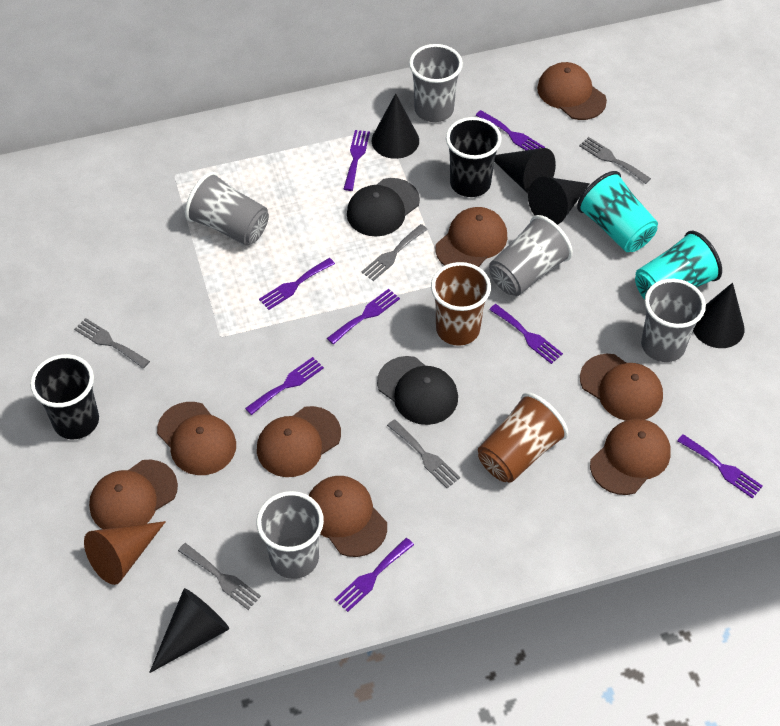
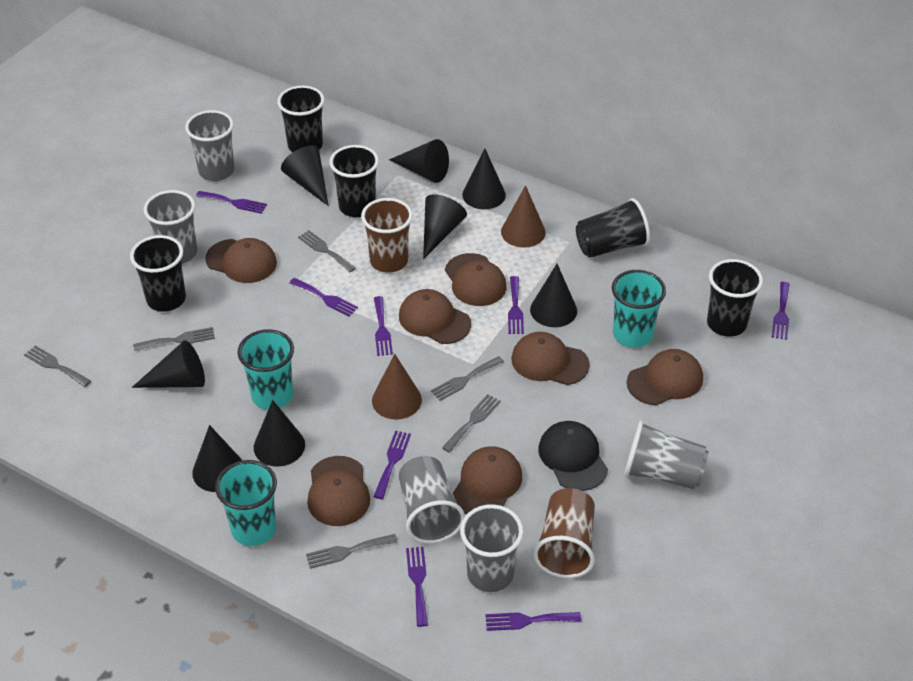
black cap: 2 -> 1
black cone: 5 -> 8
black cup: 2 -> 5
brown cap: 8 -> 7
brown cone: 1 -> 2
grey fork: 5 -> 6
turquoise cup: 2 -> 3

